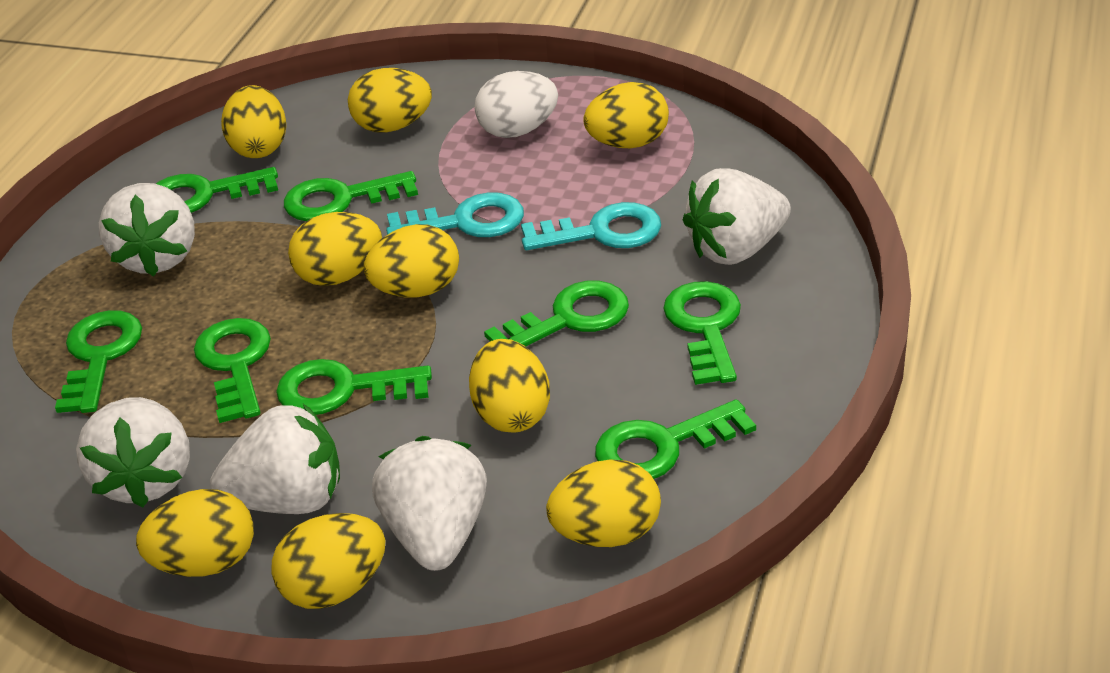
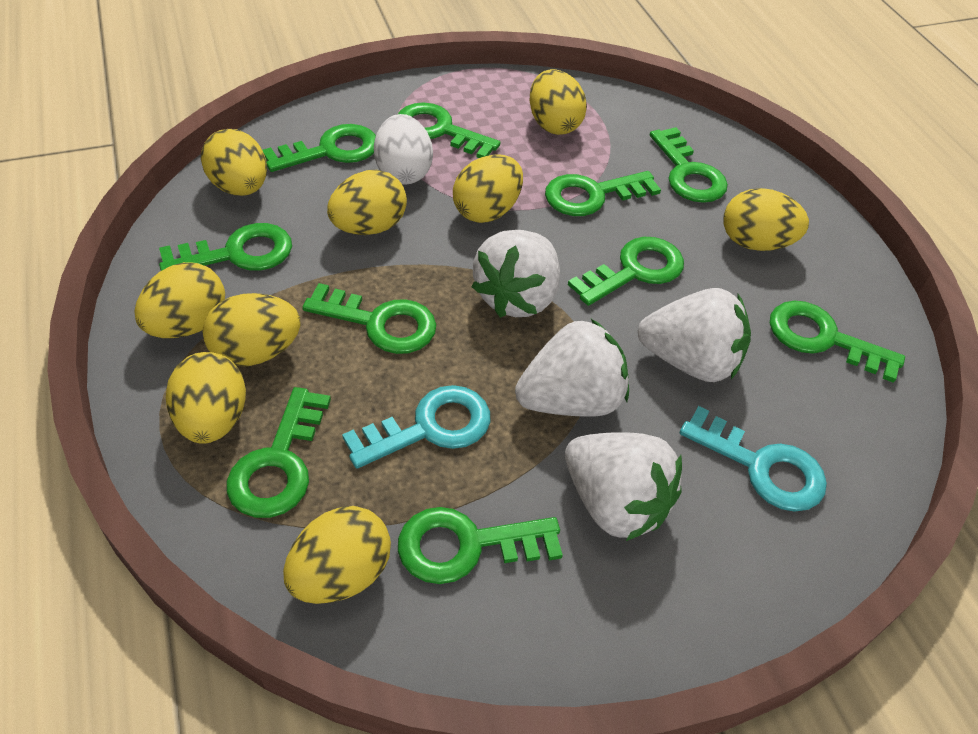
green key: 8 -> 10
white strawberry: 5 -> 4

